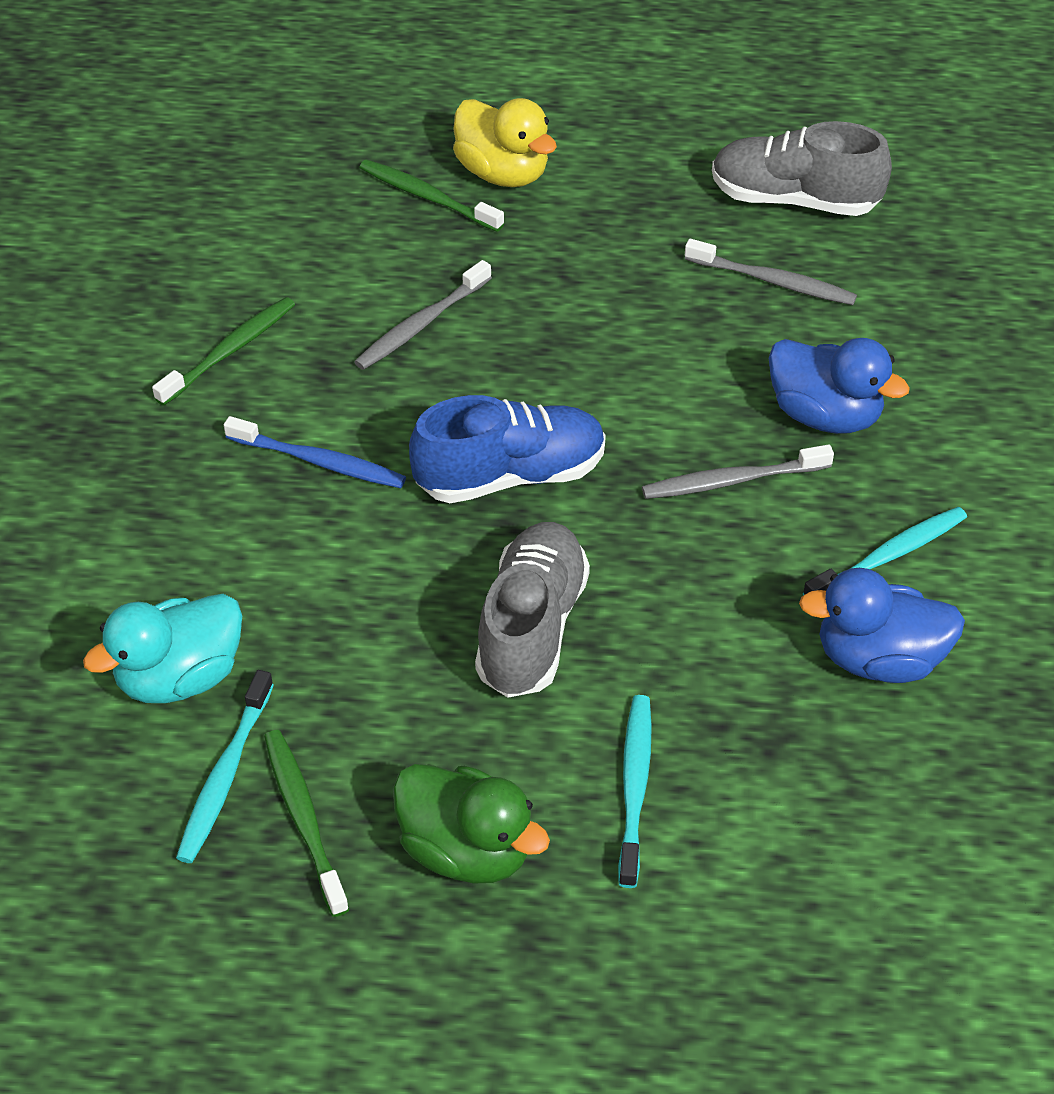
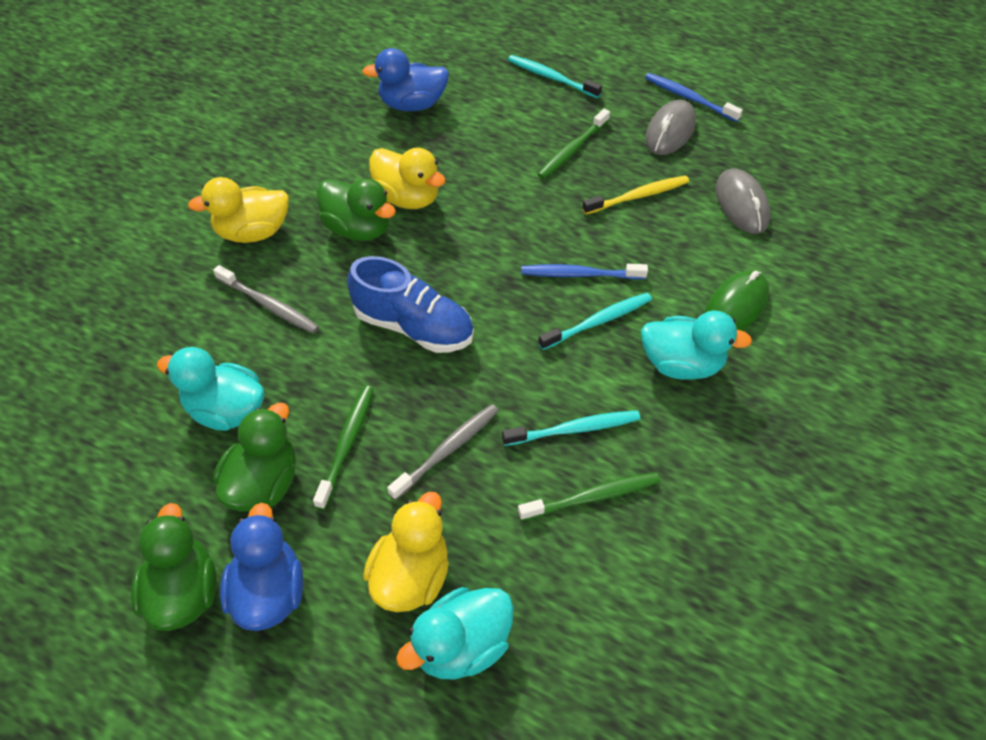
blue toothbrush: 1 -> 2
green duck: 1 -> 3
green mouse: 0 -> 1
grey mouse: 0 -> 2
grey shoe: 2 -> 0
grey toothbrush: 3 -> 2
turquoise duck: 1 -> 3
yellow duck: 1 -> 3
yellow toothbrush: 0 -> 1

